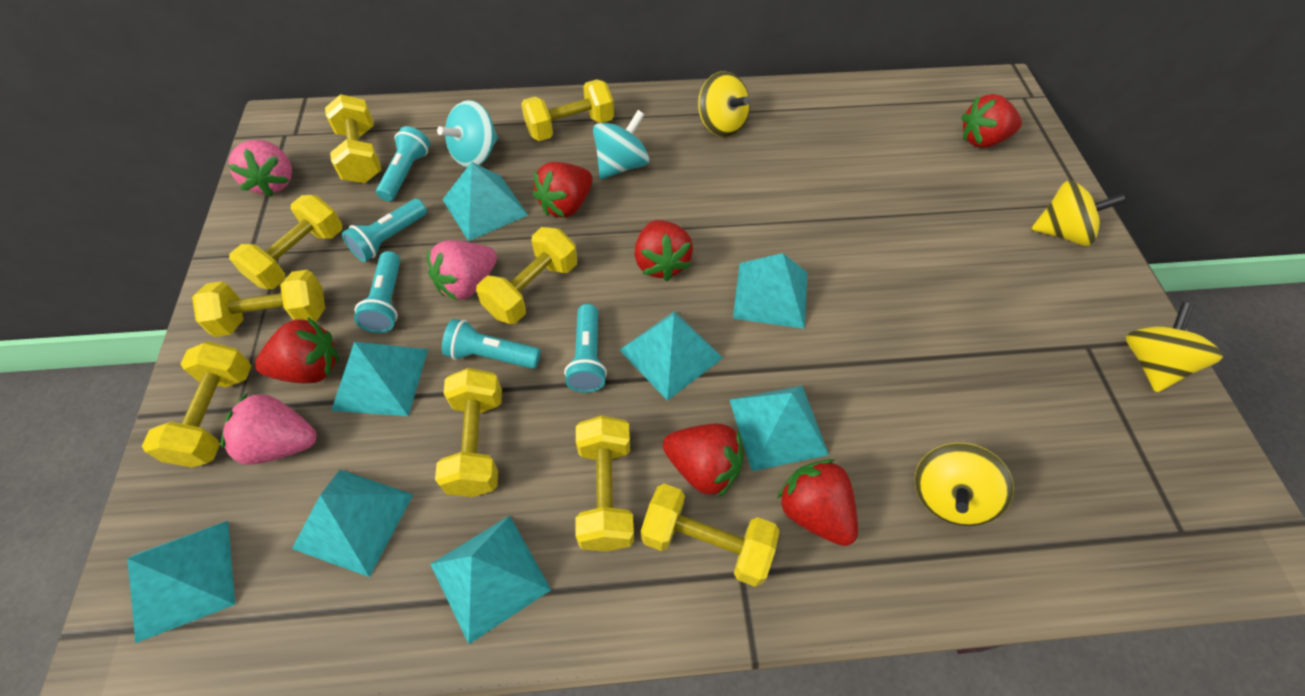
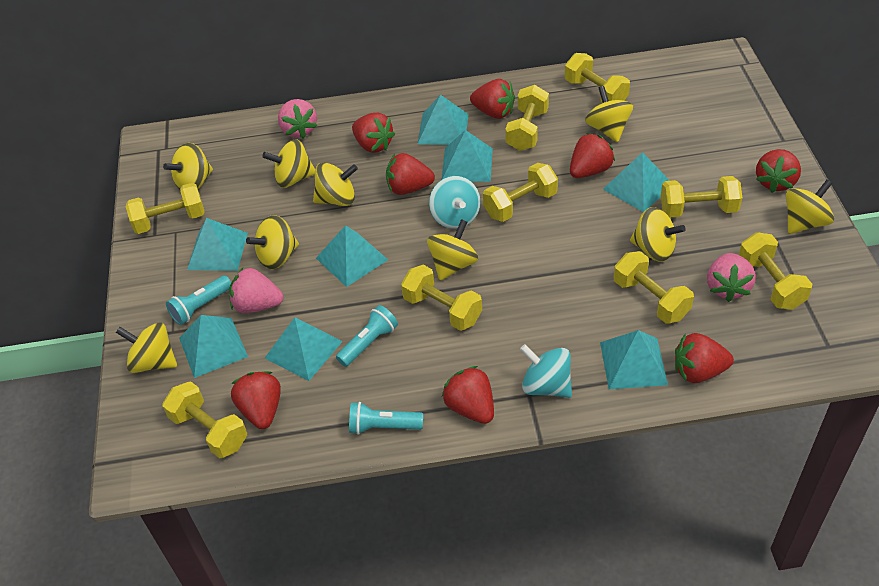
red strawberry: 6 -> 8
turquoise flashlight: 5 -> 3
yellow spinning top: 4 -> 9

